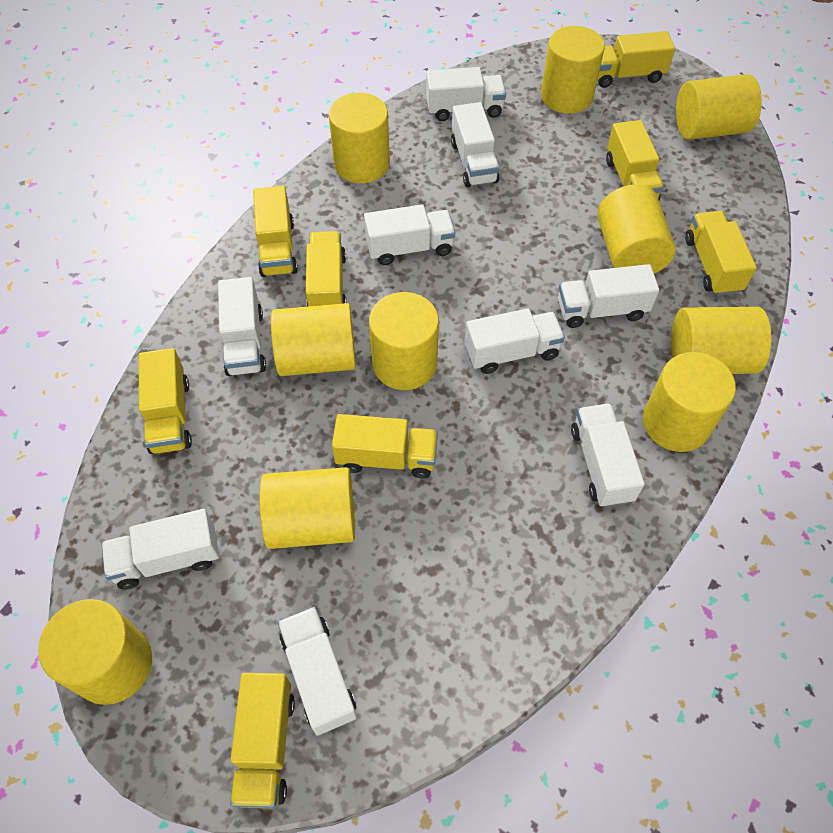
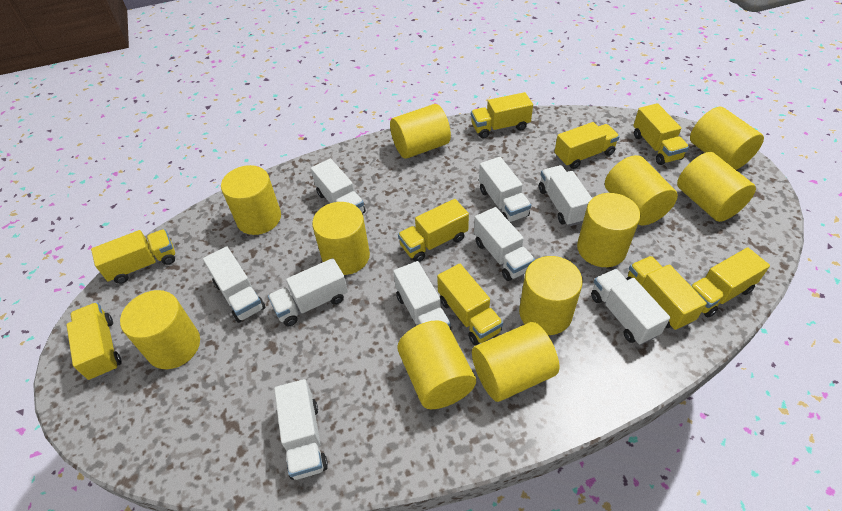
yellow cylinder: 10 -> 11
yellow truck: 8 -> 9

